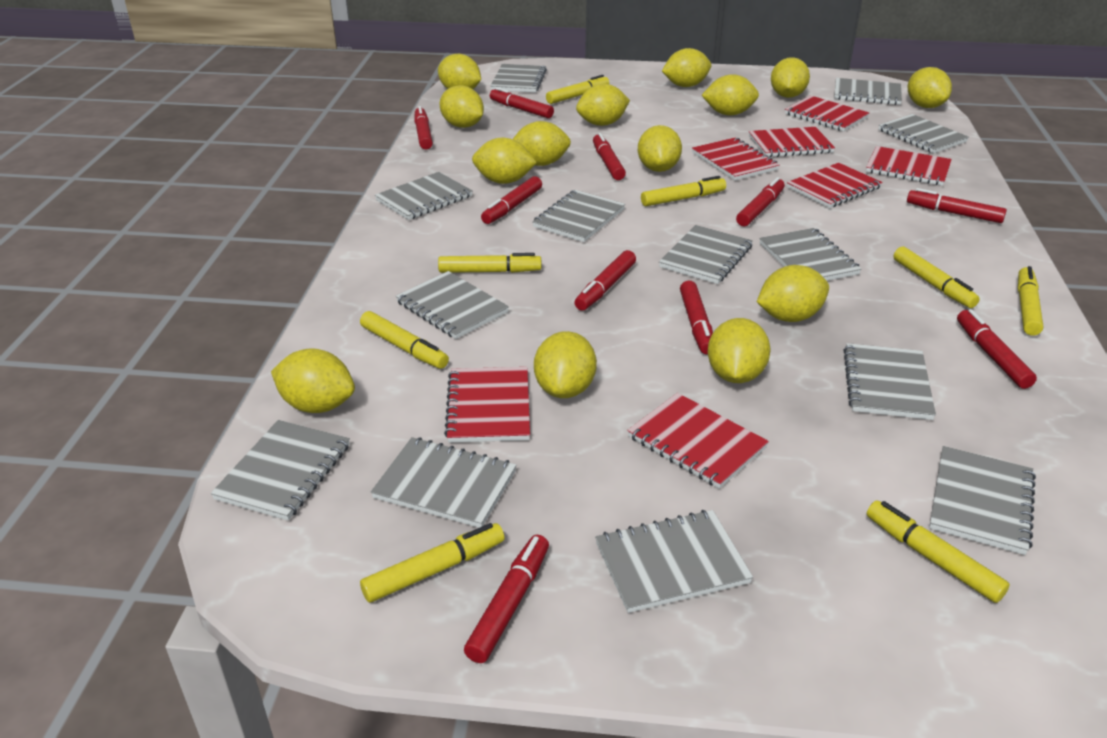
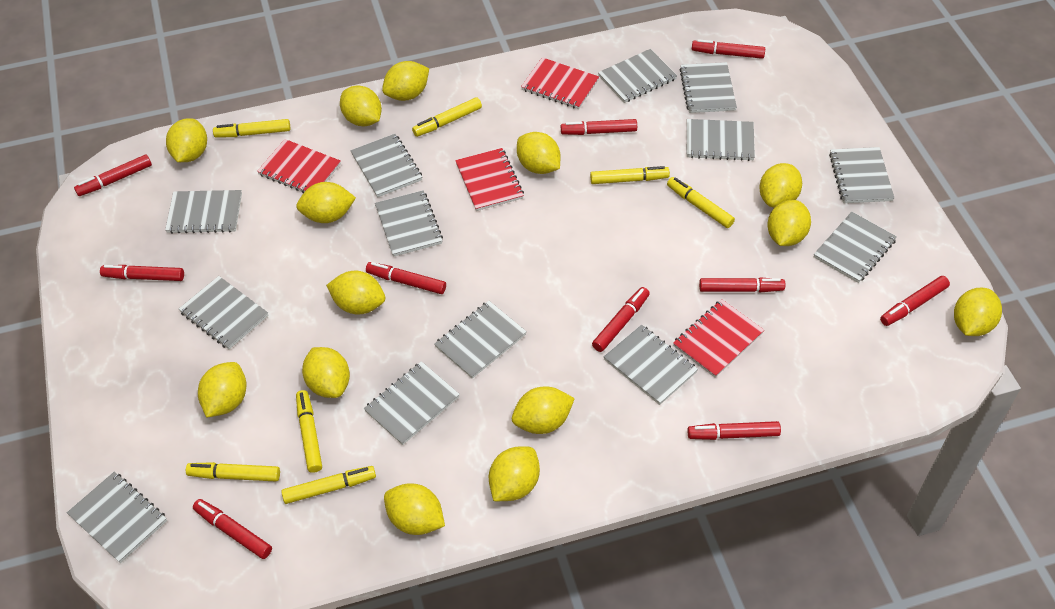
red notebook: 7 -> 4
yellow marker: 8 -> 7

